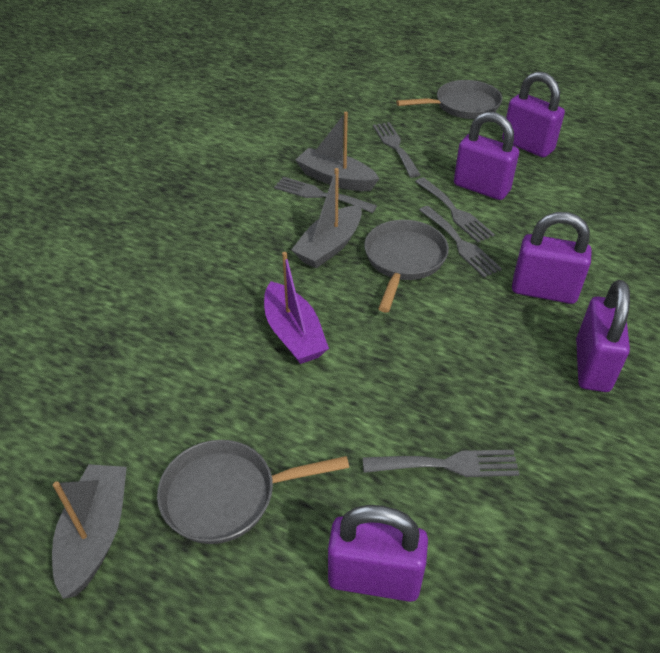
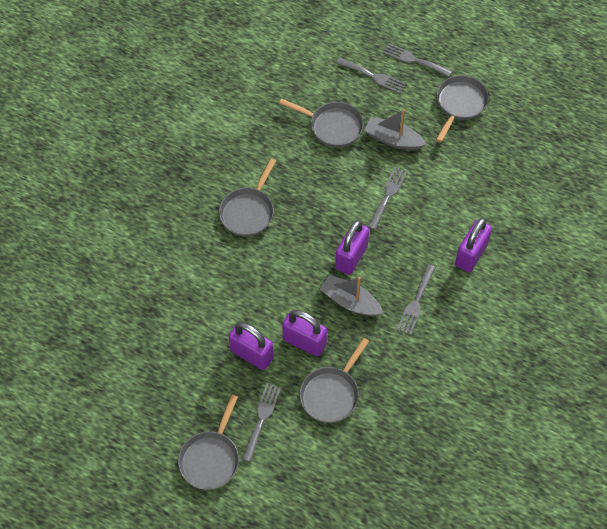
grey boat: 3 -> 2
grey pan: 3 -> 5
purple boat: 1 -> 0
purple padlock: 5 -> 4

